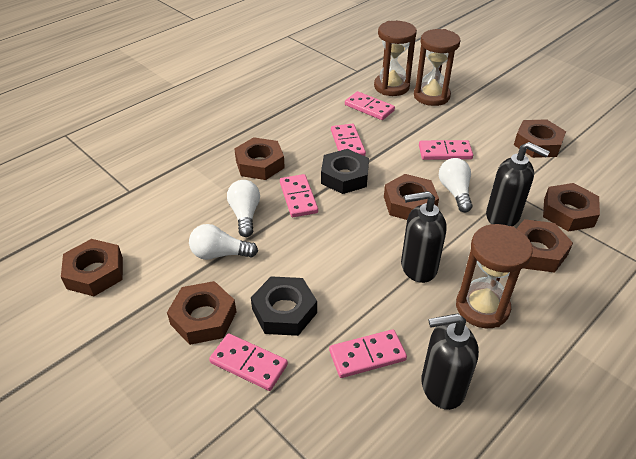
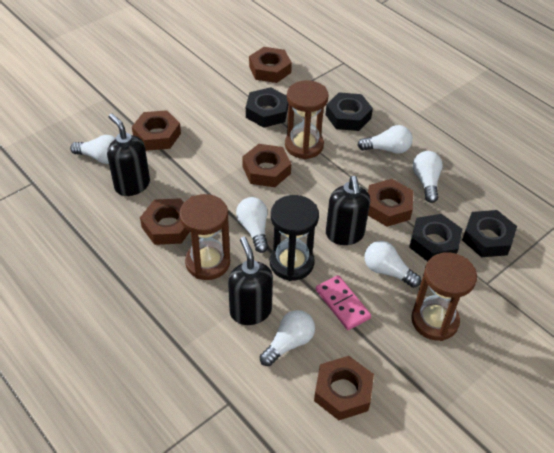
black hourglass: 0 -> 1
black nut: 2 -> 4
brown nut: 7 -> 6
pink domino: 6 -> 1
white light bulb: 3 -> 6

